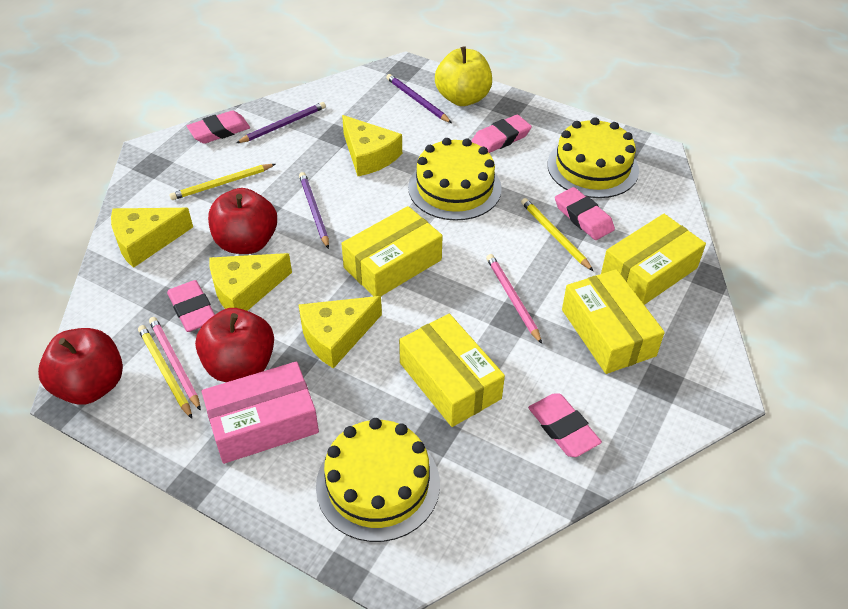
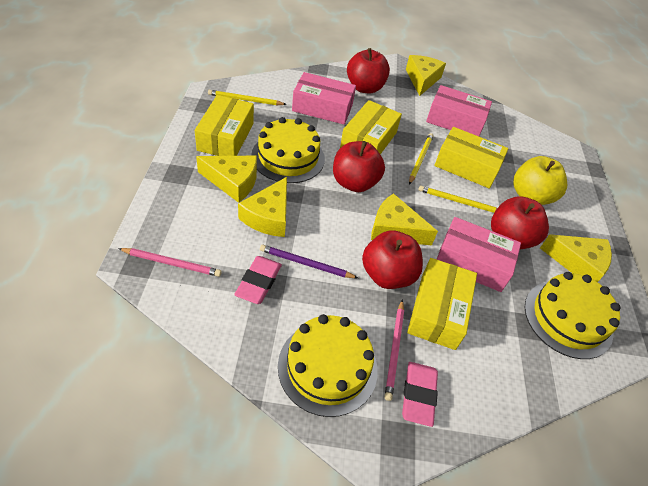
pink box: 1 -> 3
pink eraser: 5 -> 2
purple pencil: 3 -> 1
red apple: 3 -> 4
yellow cheese: 4 -> 5

